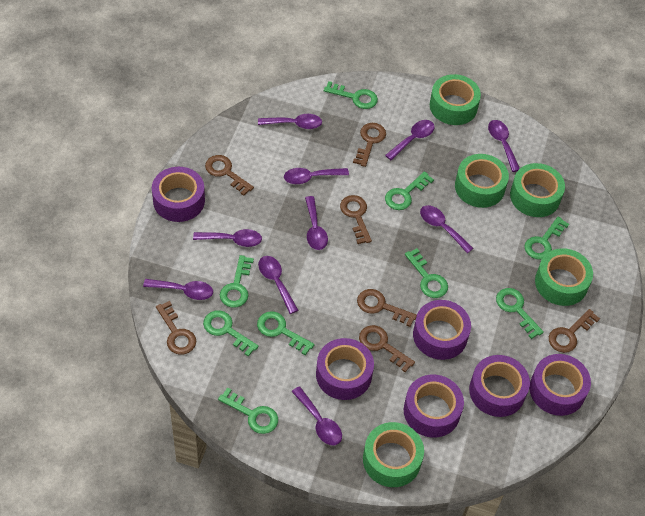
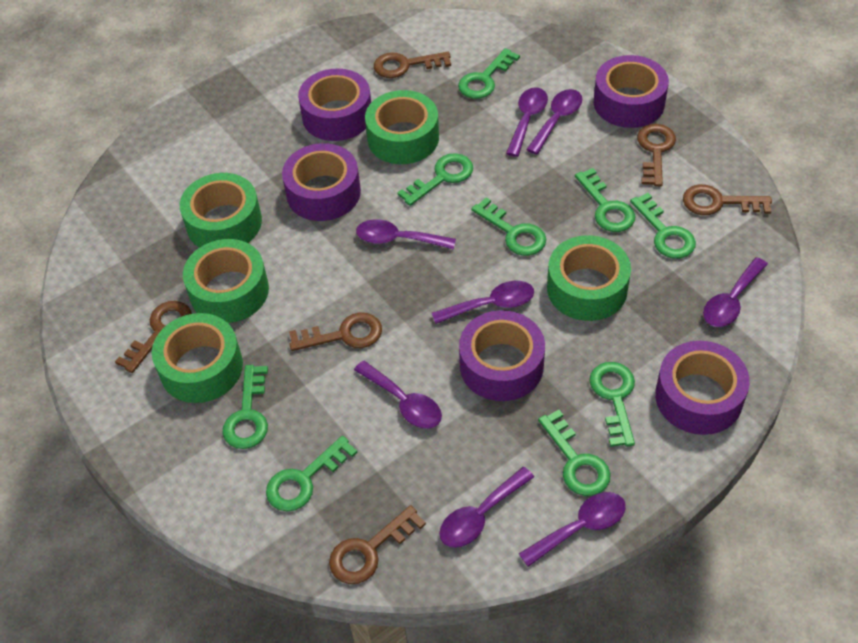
brown key: 7 -> 6
purple spoon: 10 -> 8
purple tape: 6 -> 5

